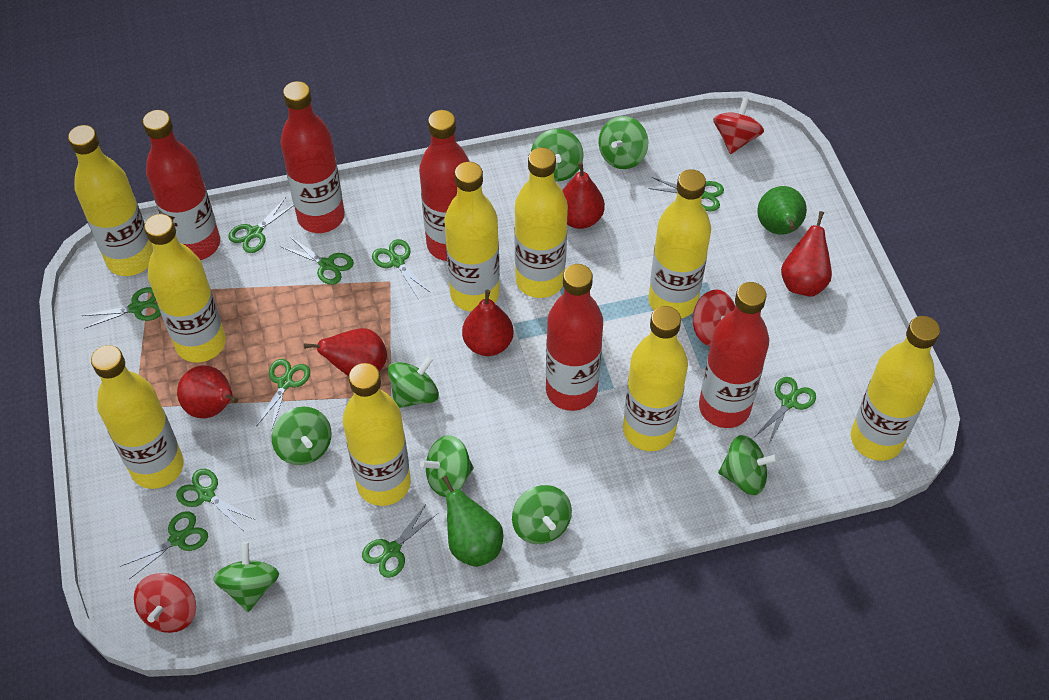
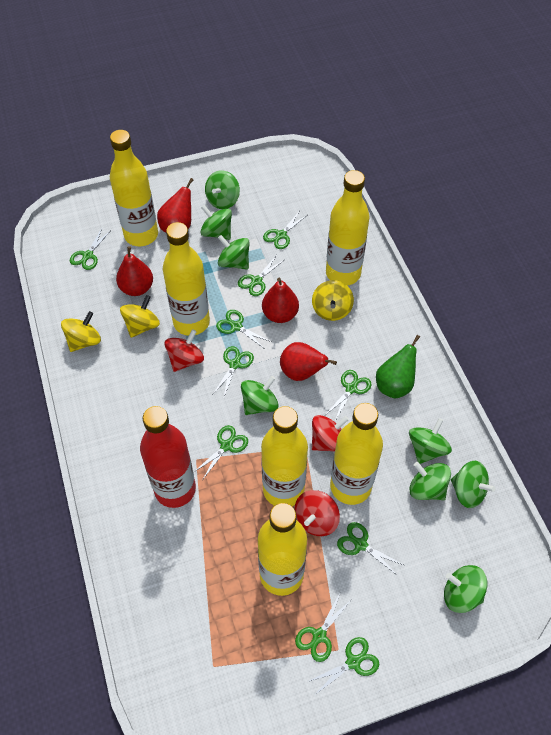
green pear: 2 -> 1
red bottle: 5 -> 1
red pear: 5 -> 4
yellow bottle: 9 -> 6
yellow spinning top: 0 -> 3

